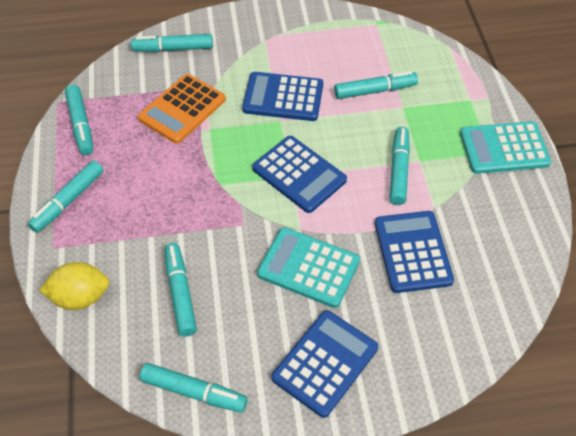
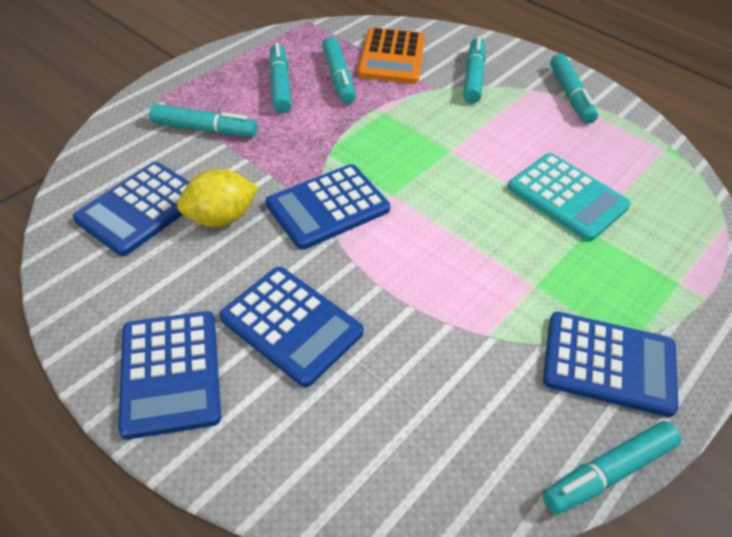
blue calculator: 4 -> 5
turquoise calculator: 2 -> 1
turquoise marker: 7 -> 6

